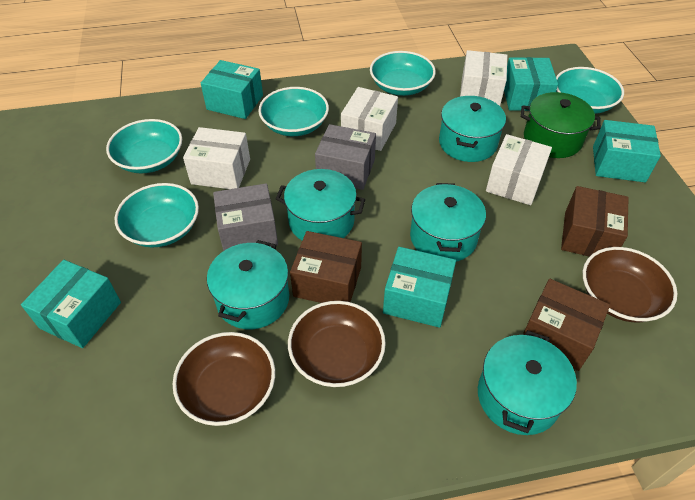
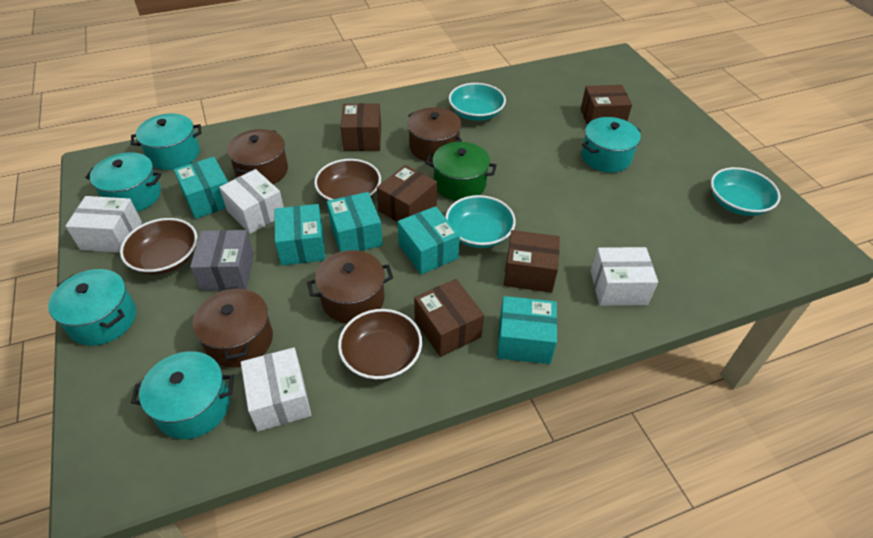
brown box: 3 -> 5
brown pot: 0 -> 4
grey box: 2 -> 1
turquoise bowl: 5 -> 3

